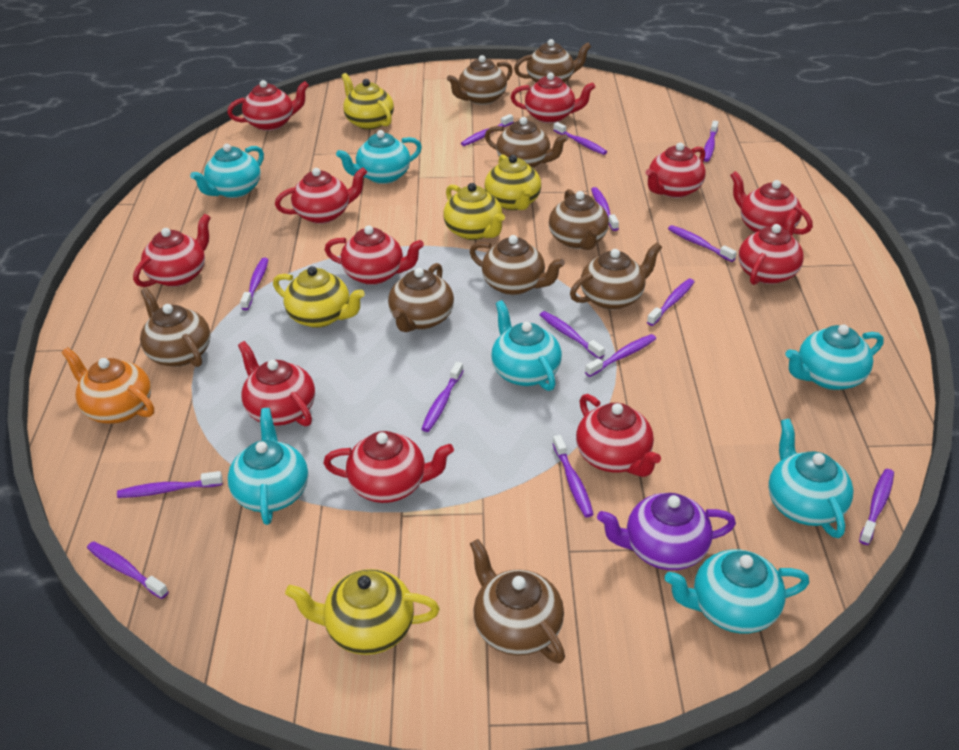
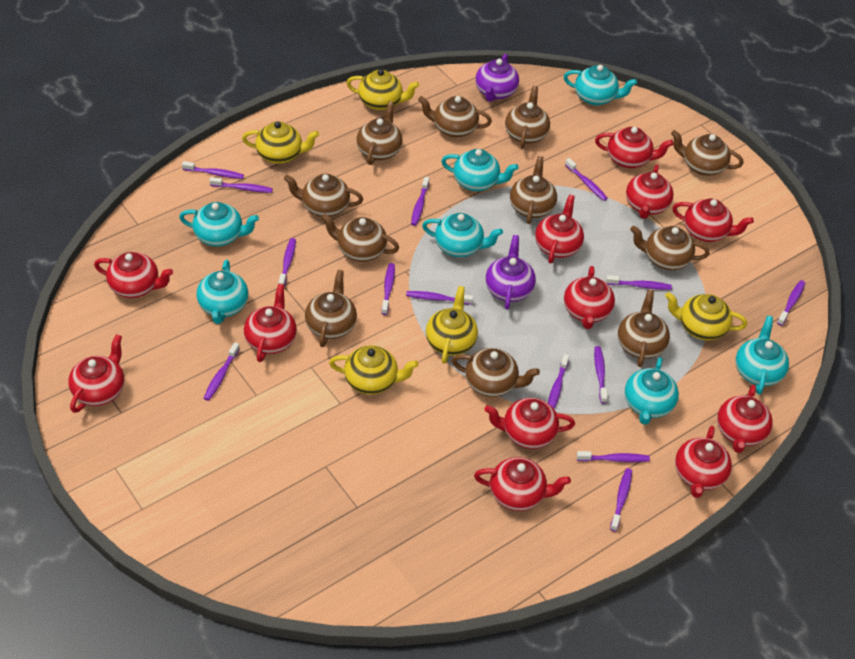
brown teapot: 9 -> 11
orange teapot: 1 -> 0
purple teapot: 1 -> 2
red teapot: 11 -> 12

